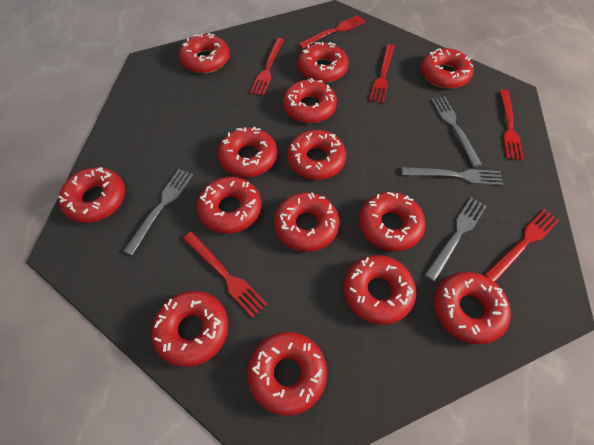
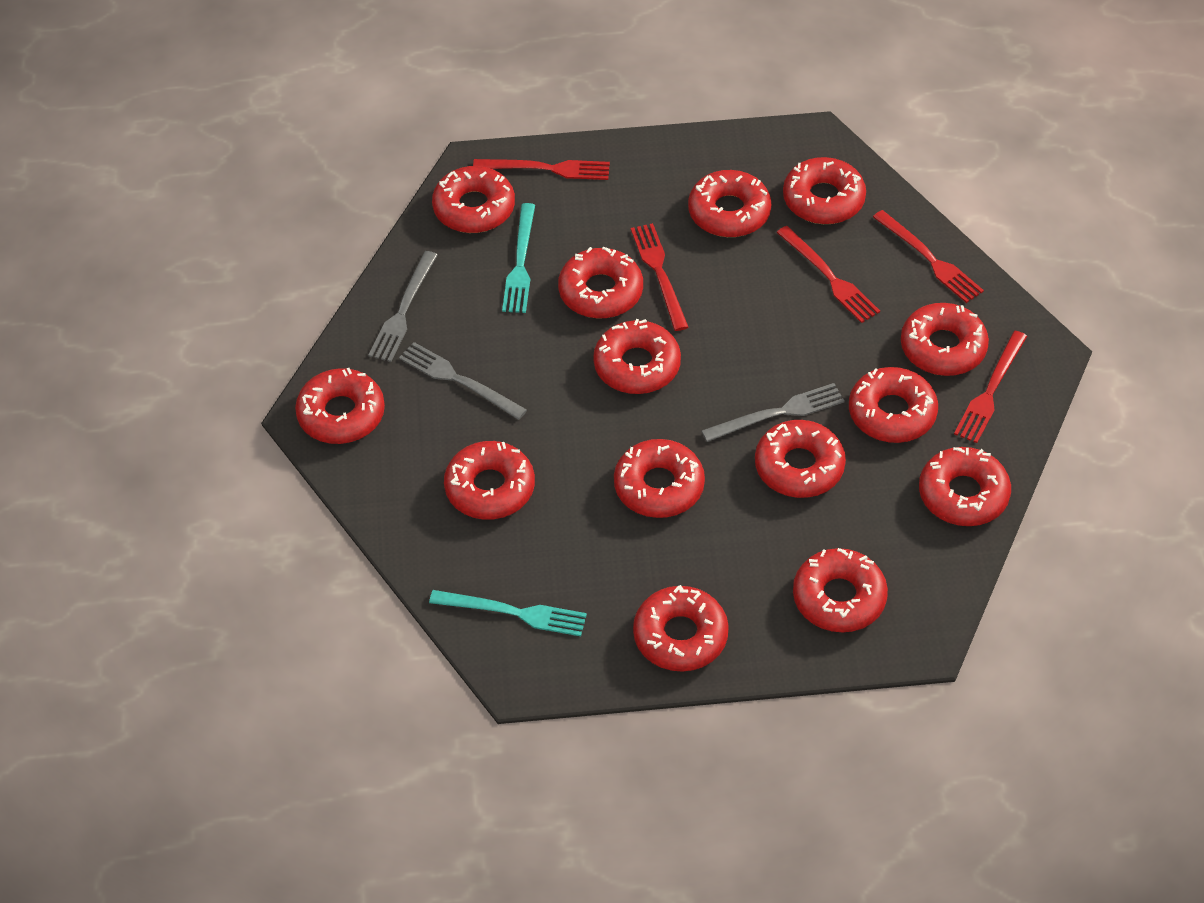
grey fork: 4 -> 3
red fork: 6 -> 5
turquoise fork: 0 -> 2

